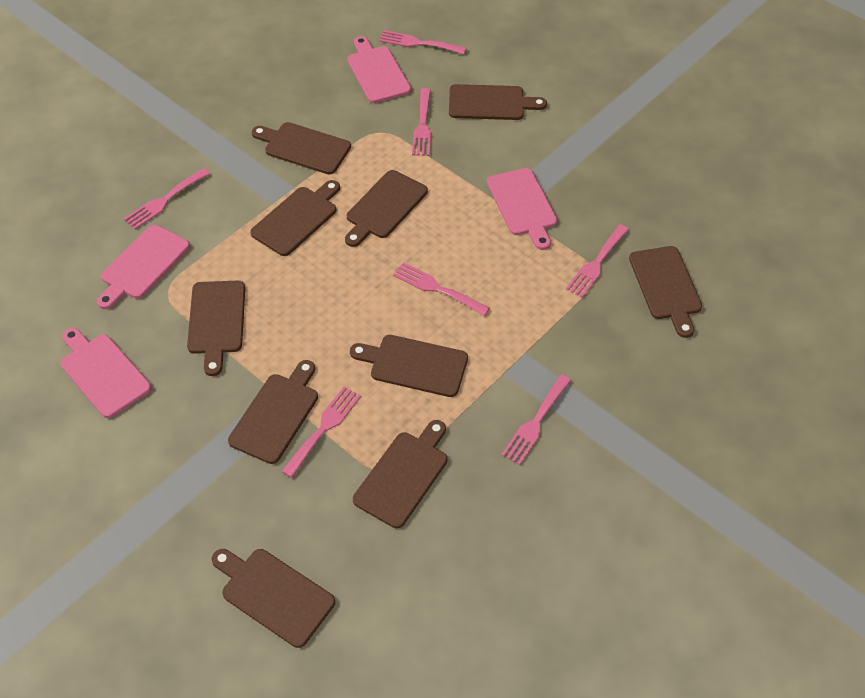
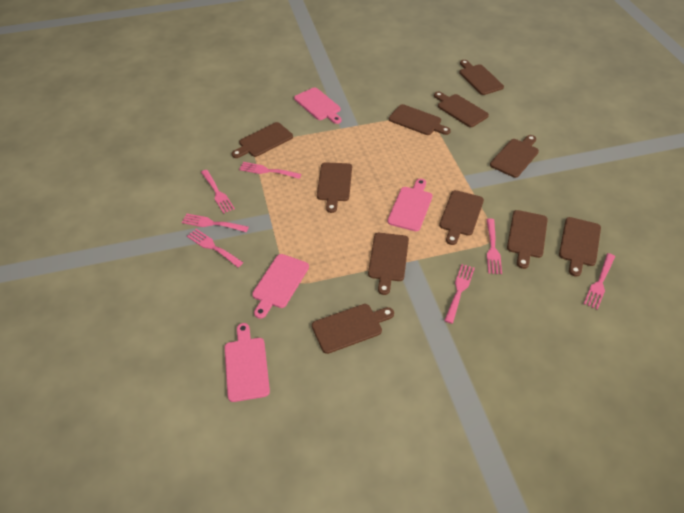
brown cutting board: 10 -> 11

